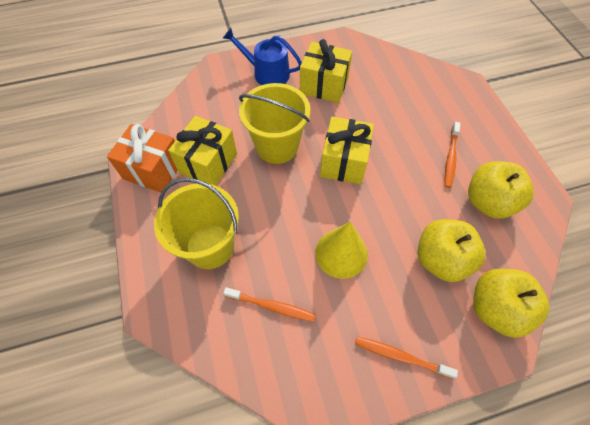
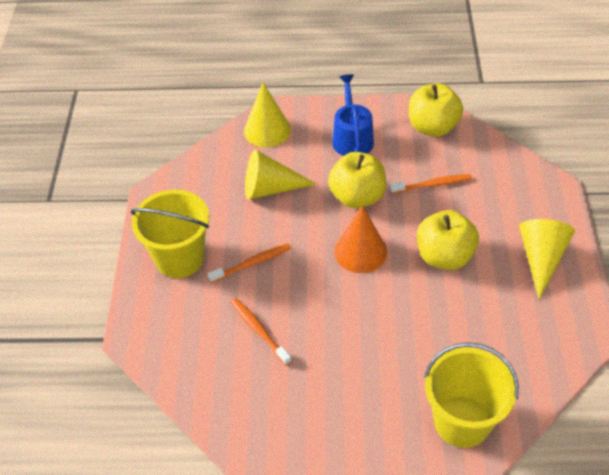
orange cone: 0 -> 1
orange gift: 1 -> 0
yellow cone: 1 -> 3
yellow gift: 3 -> 0

